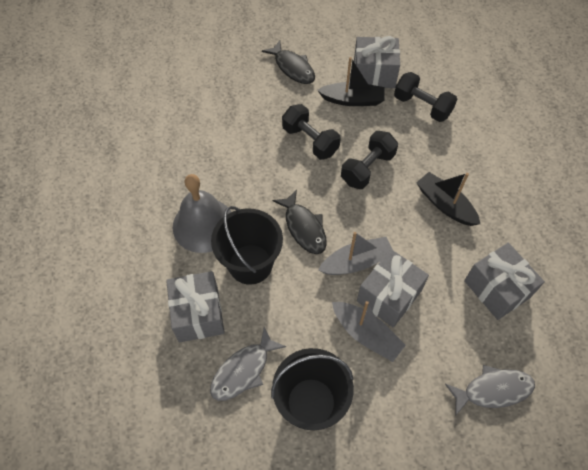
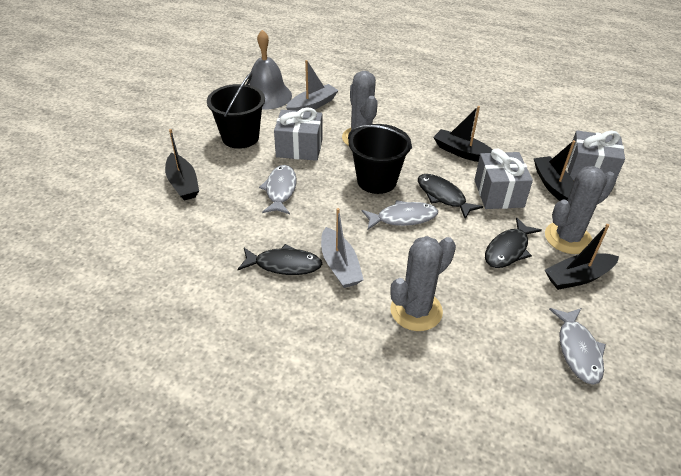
black boat: 2 -> 4
black dumbbell: 3 -> 0
black fish: 2 -> 3
grey cactus: 0 -> 3
grey fish: 2 -> 3
grey gift: 4 -> 3

